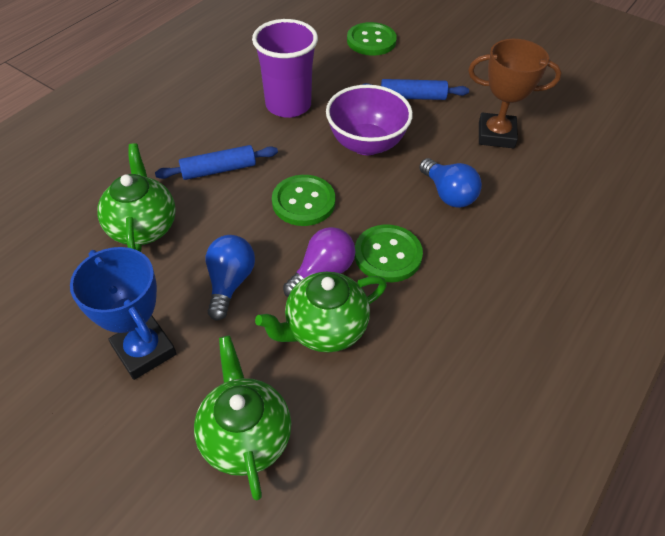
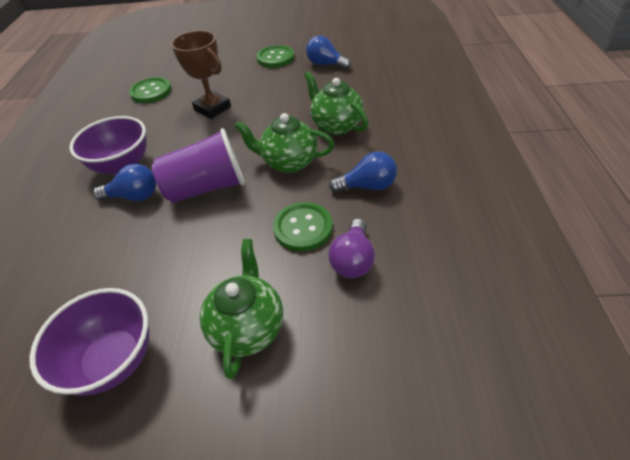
blue light bulb: 2 -> 3
blue rolling pin: 2 -> 0
blue trophy: 1 -> 0
purple bowl: 1 -> 2

